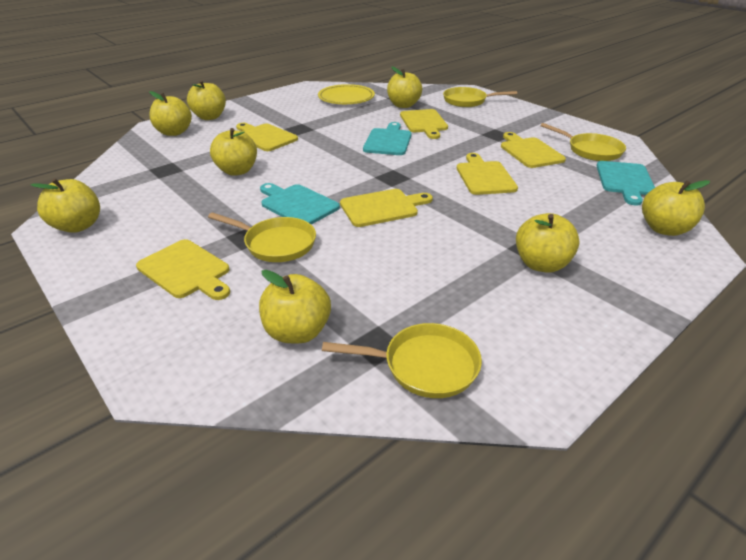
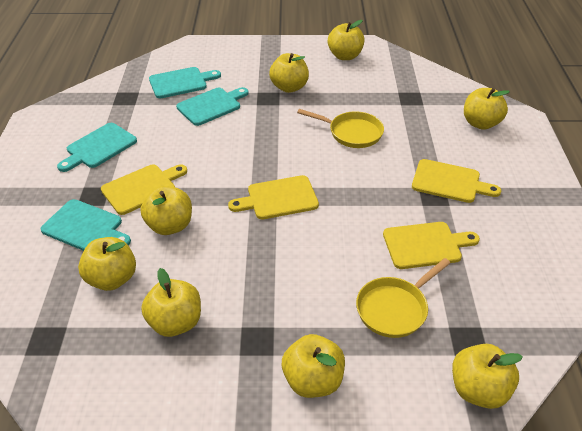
turquoise cutting board: 3 -> 4
yellow cutting board: 6 -> 4
yellow pan: 4 -> 2
yellow plate: 1 -> 0

